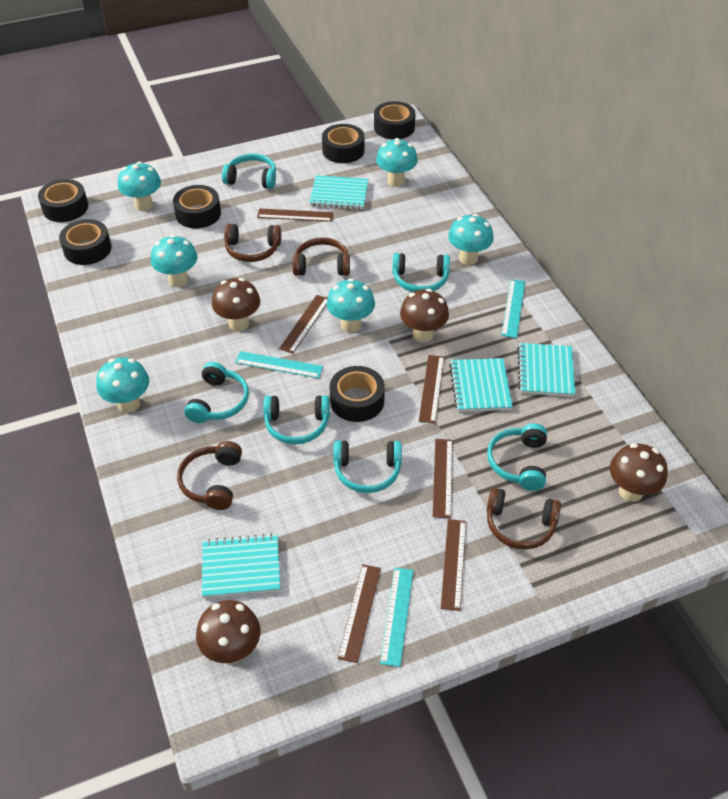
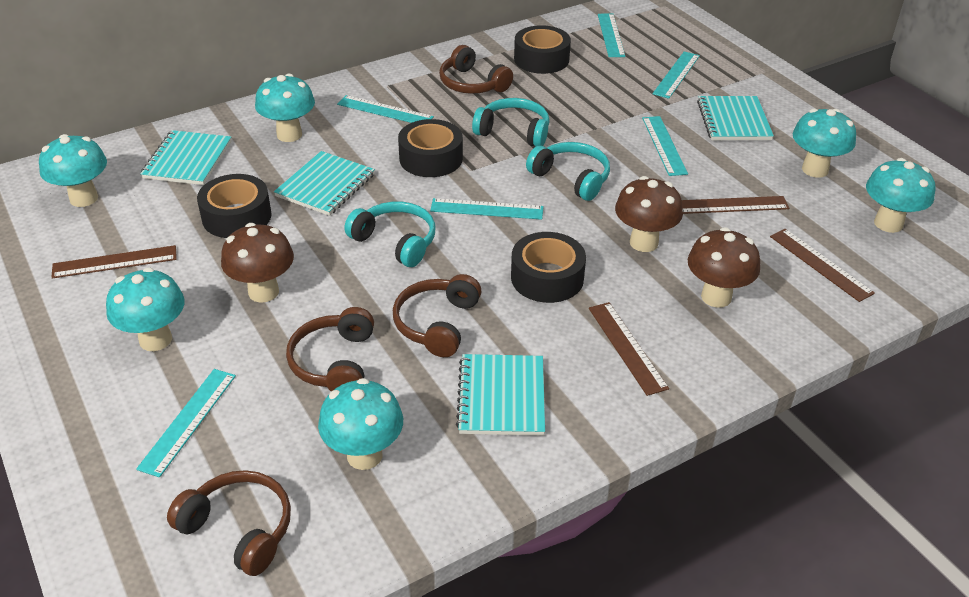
black tape: 6 -> 4
brown mushroom: 4 -> 3
brown ruler: 6 -> 4
turquoise headphones: 6 -> 3
turquoise ruler: 3 -> 6

